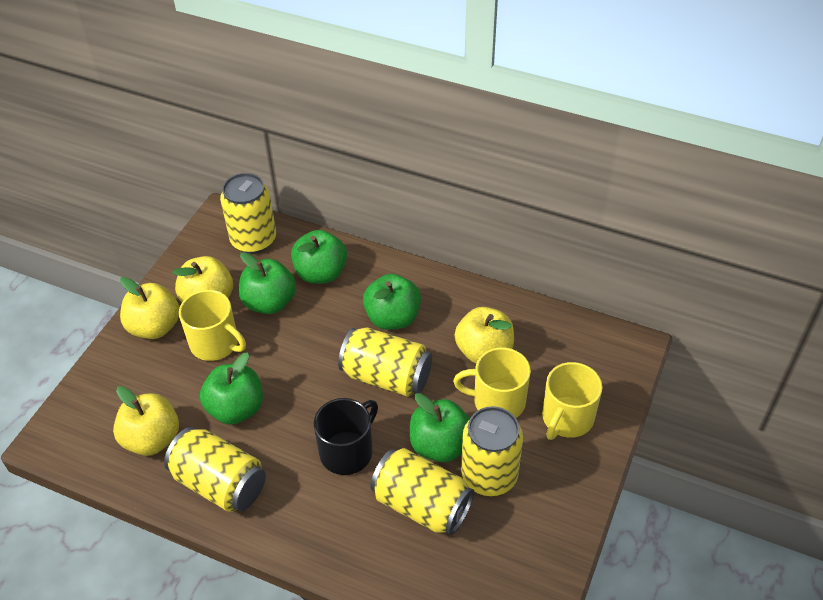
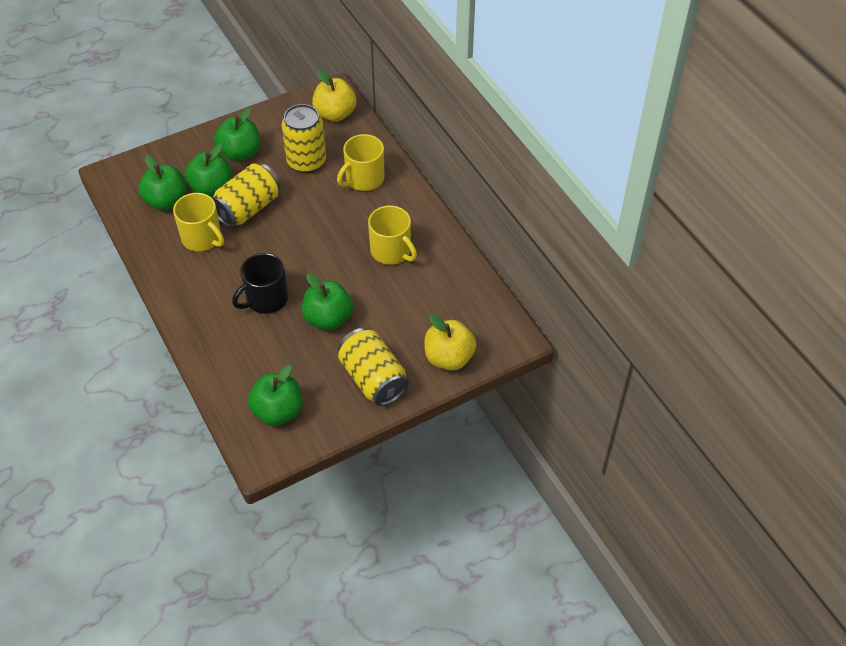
yellow apple: 4 -> 2
yellow can: 5 -> 3

